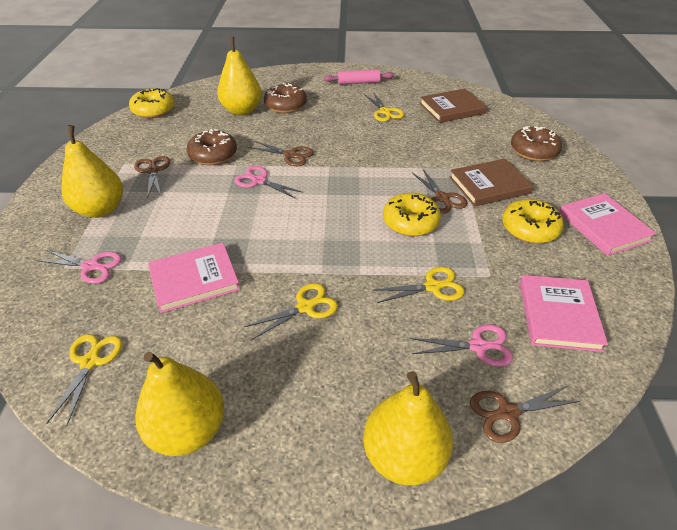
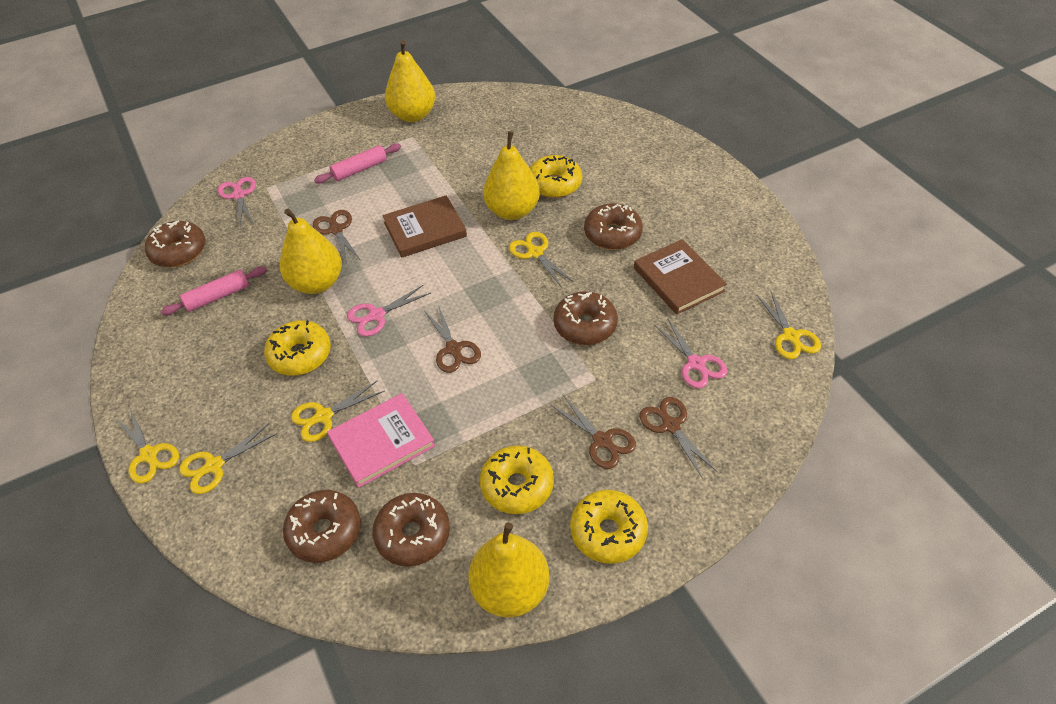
brown donut: 3 -> 5
pink book: 3 -> 1
pink rolling pin: 1 -> 2
yellow donut: 3 -> 4
yellow scissors: 4 -> 5

